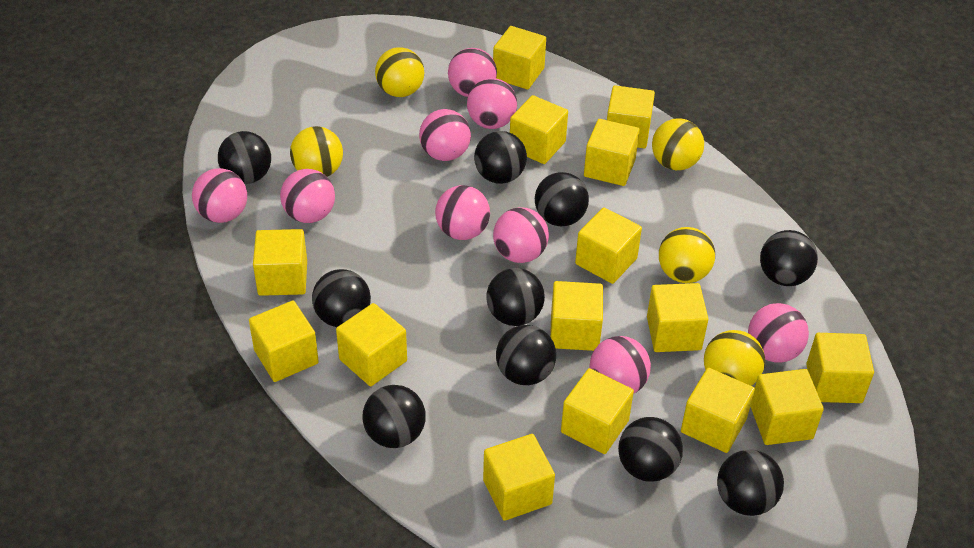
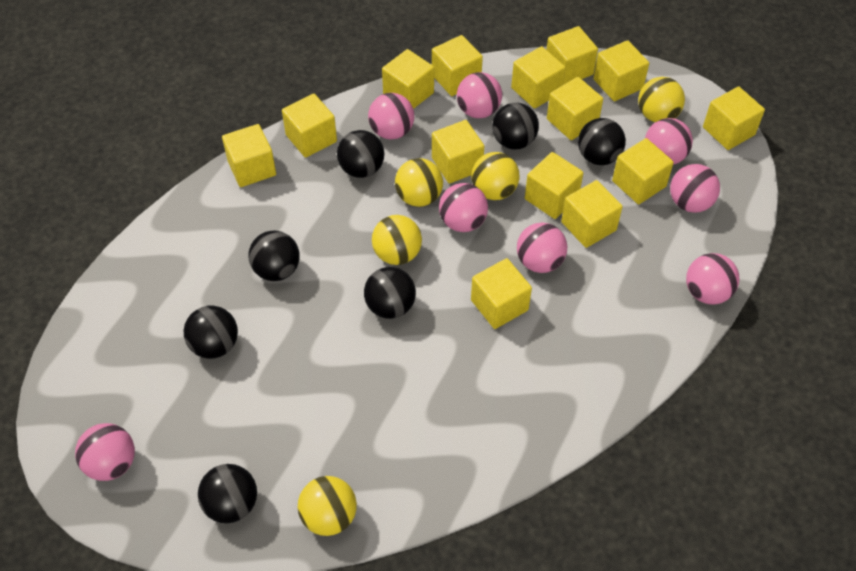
black ball: 10 -> 7
pink ball: 9 -> 8
yellow cube: 15 -> 14

